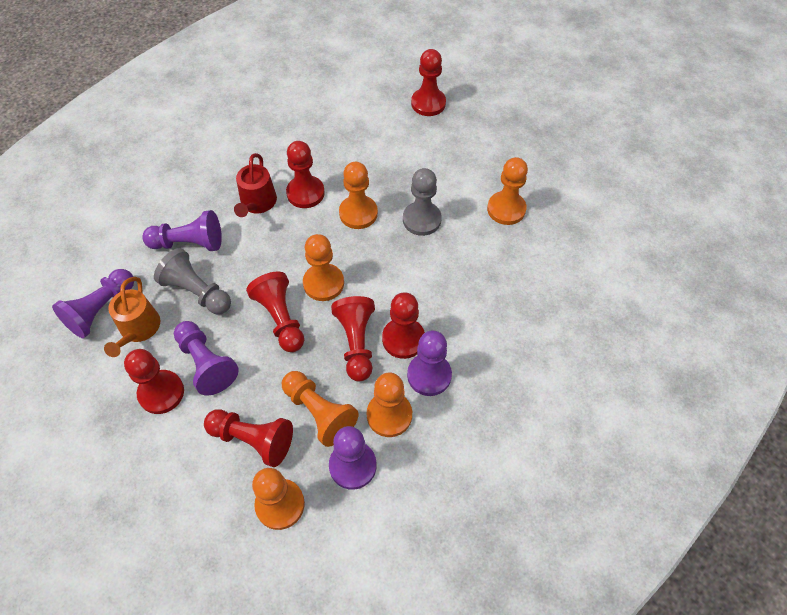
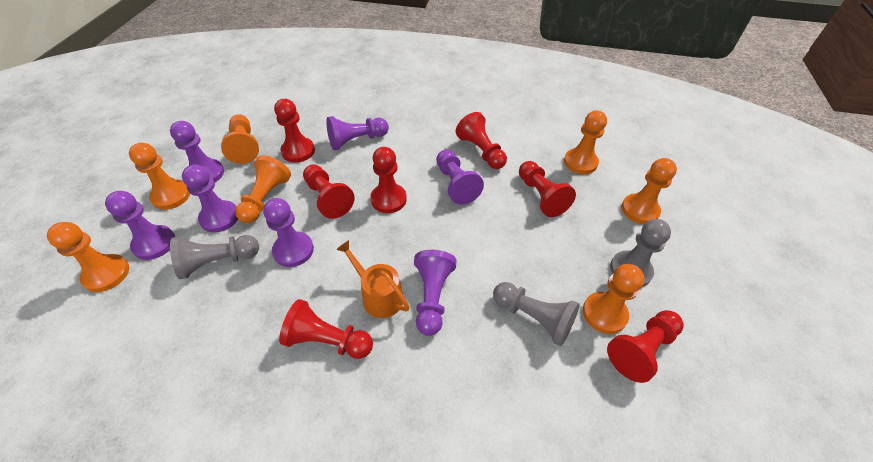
grey pawn: 2 -> 3
orange pawn: 6 -> 7
purple pawn: 5 -> 7
red watering can: 1 -> 0

